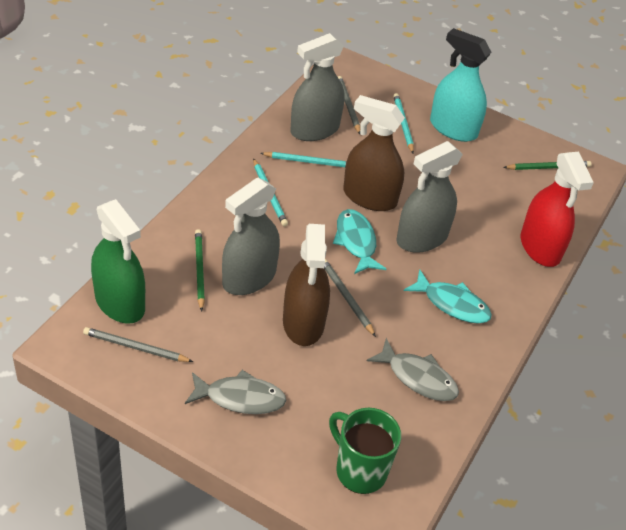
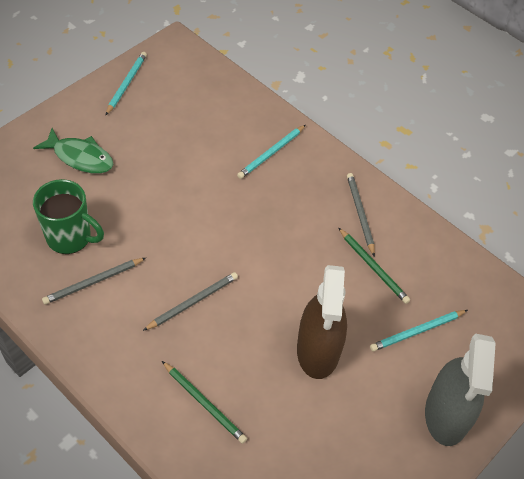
brown spray bottle: 2 -> 1
green fish: 0 -> 1
green spray bottle: 1 -> 0
grey fish: 2 -> 0
grey spray bottle: 3 -> 1
red spray bottle: 1 -> 0
turquoise fish: 2 -> 0
turquoise spray bottle: 1 -> 0

